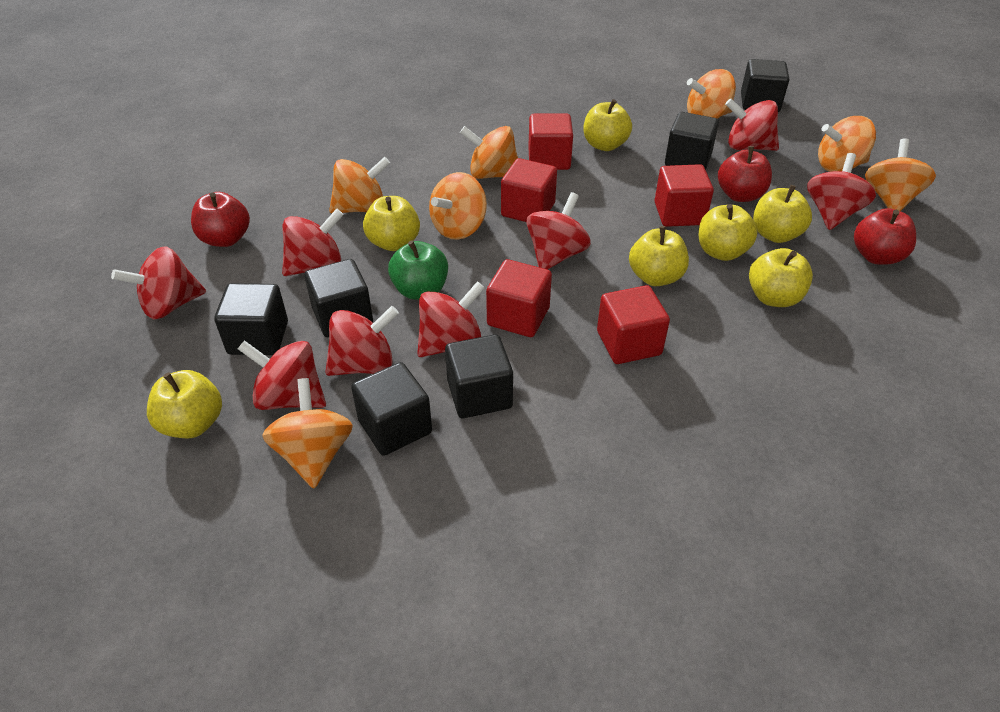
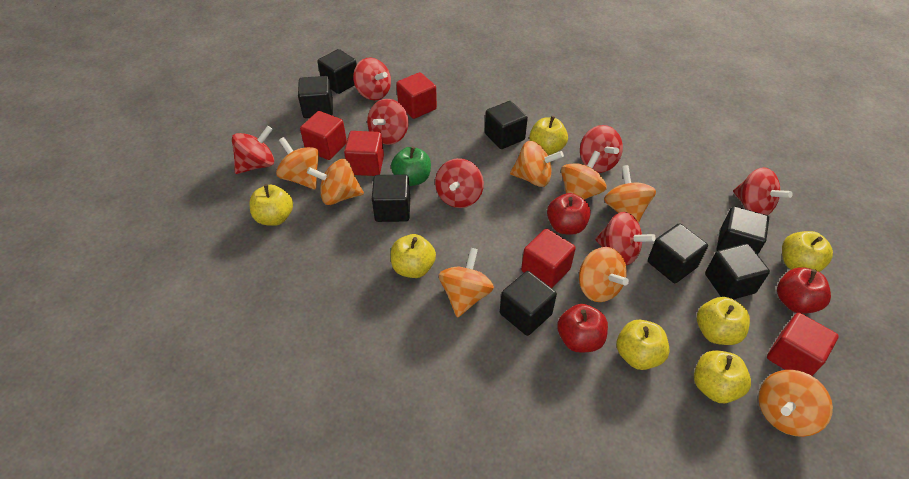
black cube: 6 -> 8
orange spinning top: 7 -> 8
red spinning top: 8 -> 7

